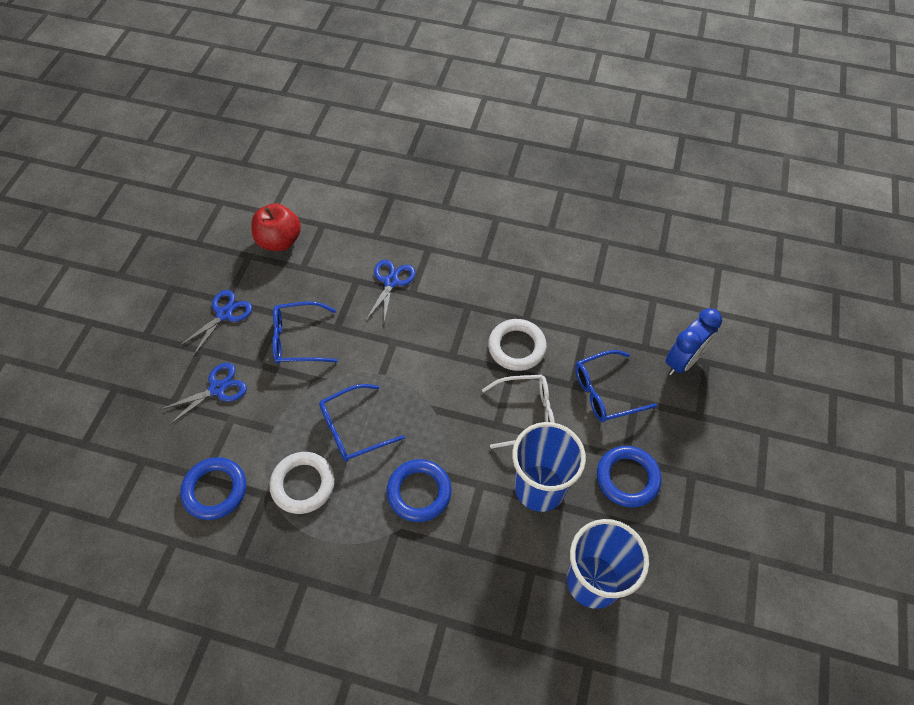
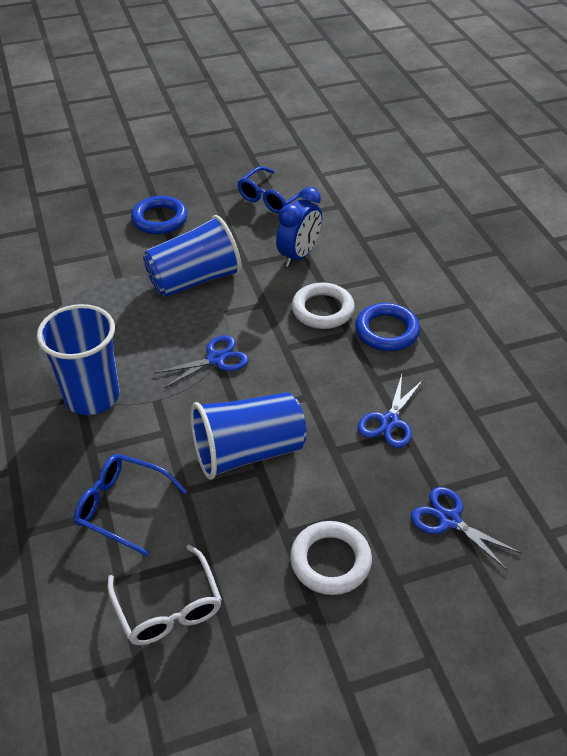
blue cup: 2 -> 3
blue glasses: 3 -> 2
blue ring: 3 -> 2
red apple: 1 -> 0

